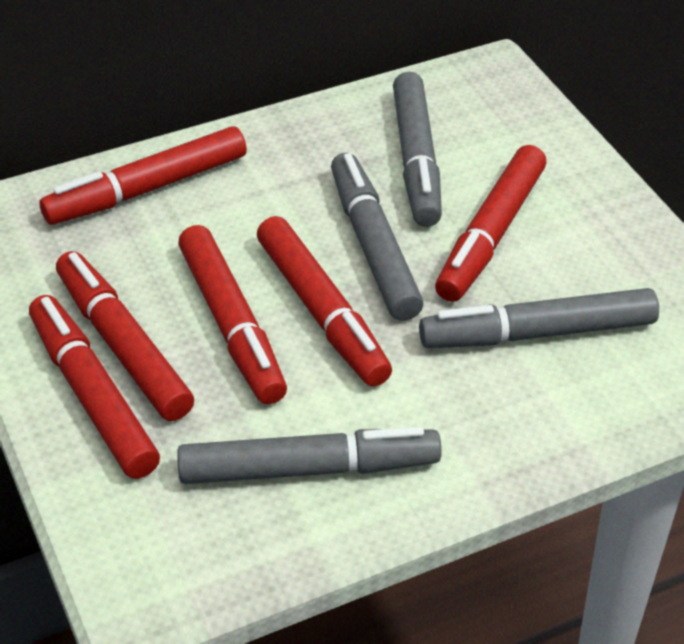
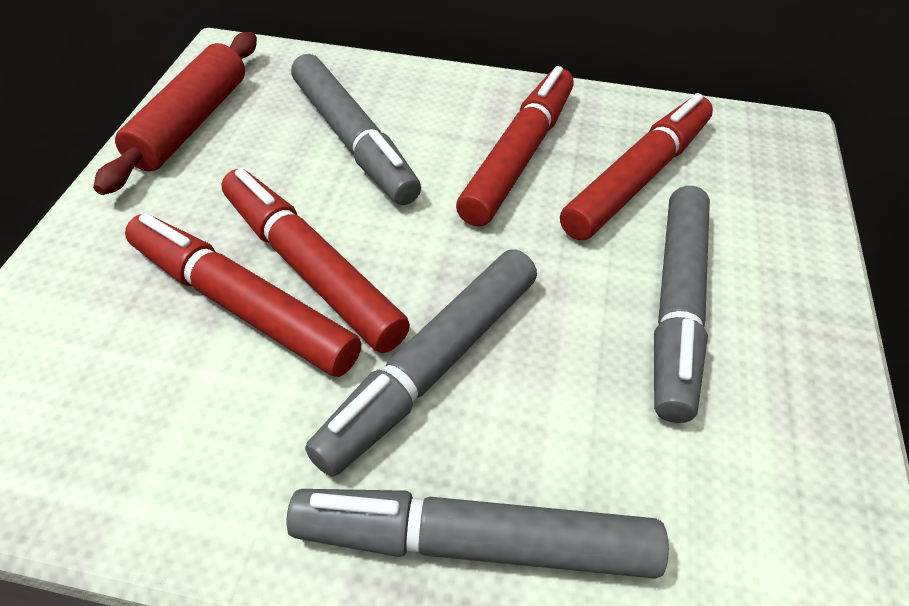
red marker: 6 -> 4
red rolling pin: 0 -> 1

